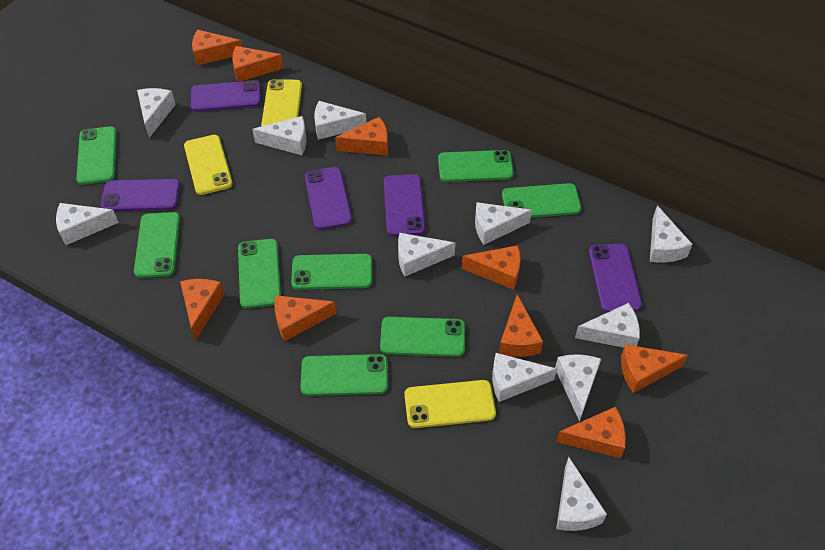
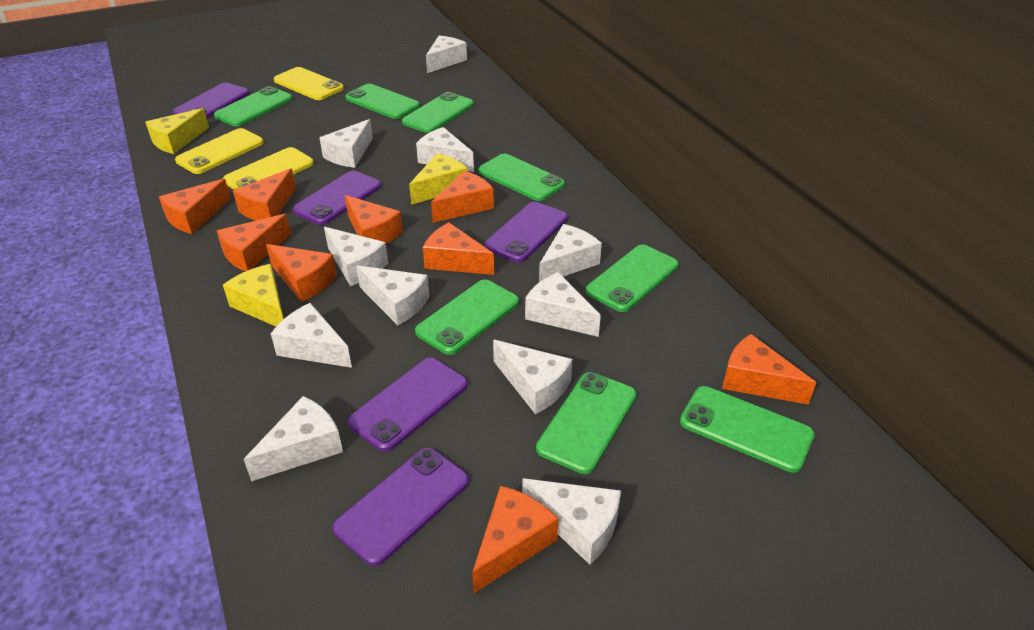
yellow cheese: 0 -> 3

